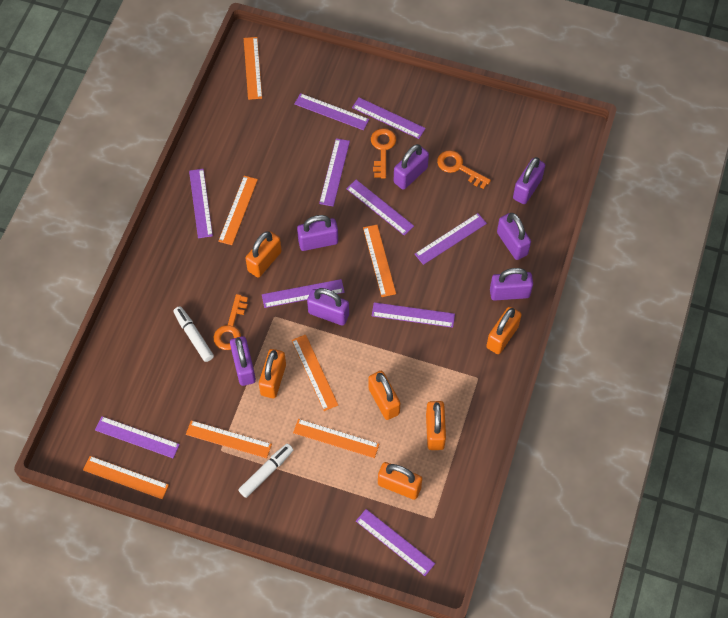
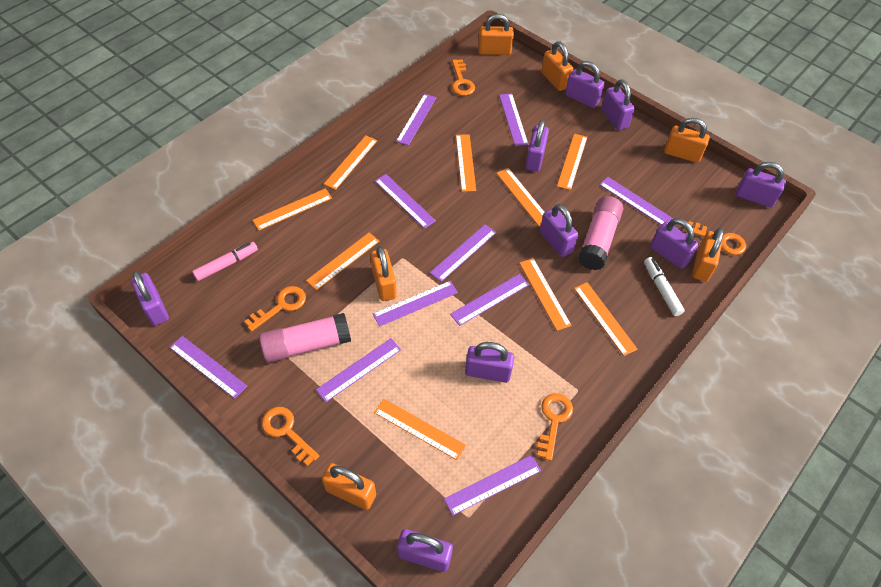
orange key: 3 -> 5
orange ruler: 7 -> 9
pink glue stick: 0 -> 2
pink marker: 0 -> 1
purple padlock: 7 -> 9
white marker: 2 -> 1

